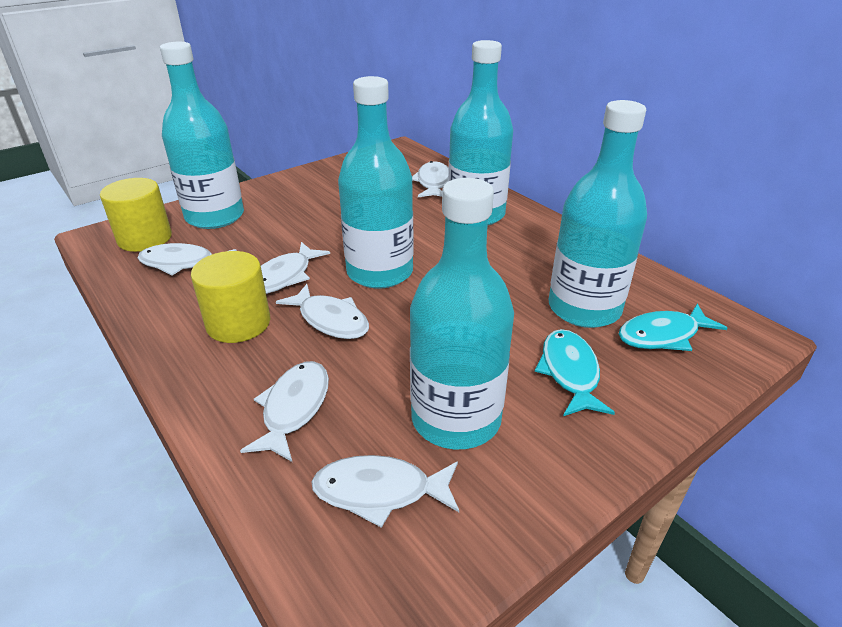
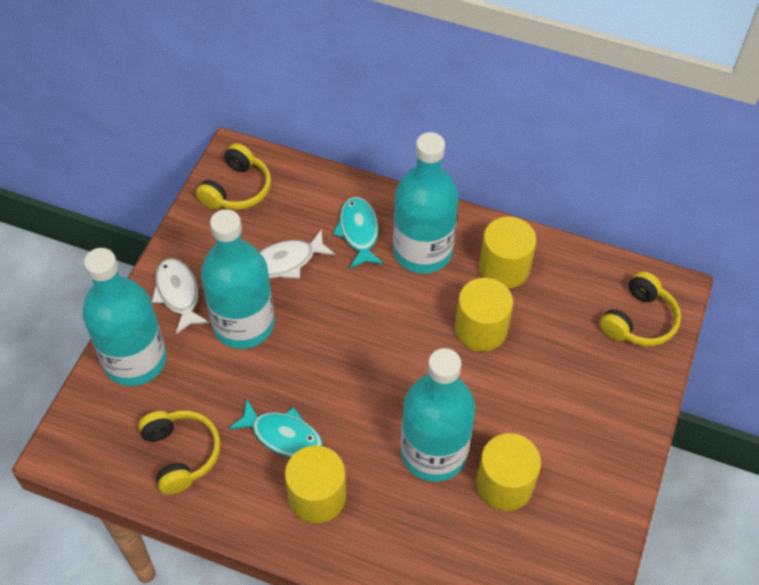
turquoise bottle: 5 -> 4
white fish: 6 -> 2
yellow cylinder: 2 -> 4
yellow headphones: 0 -> 3

